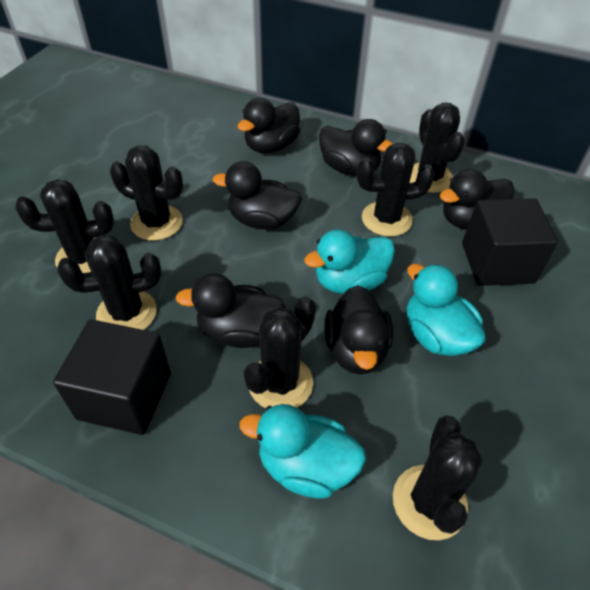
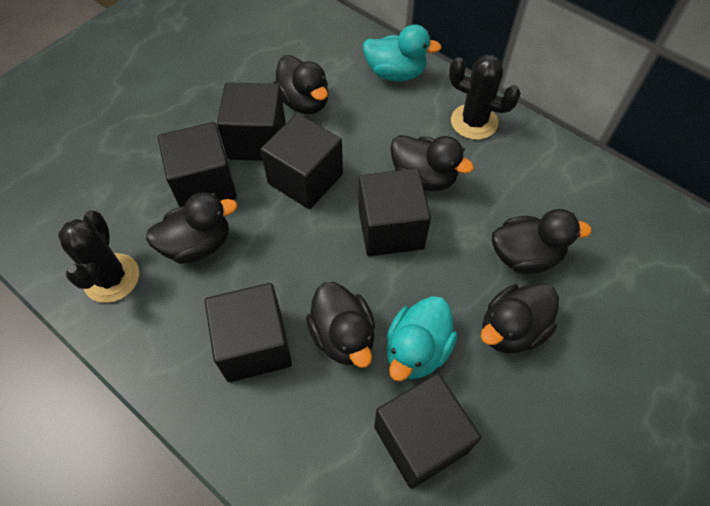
black cactus: 7 -> 2
black cube: 2 -> 6
turquoise duck: 3 -> 2

